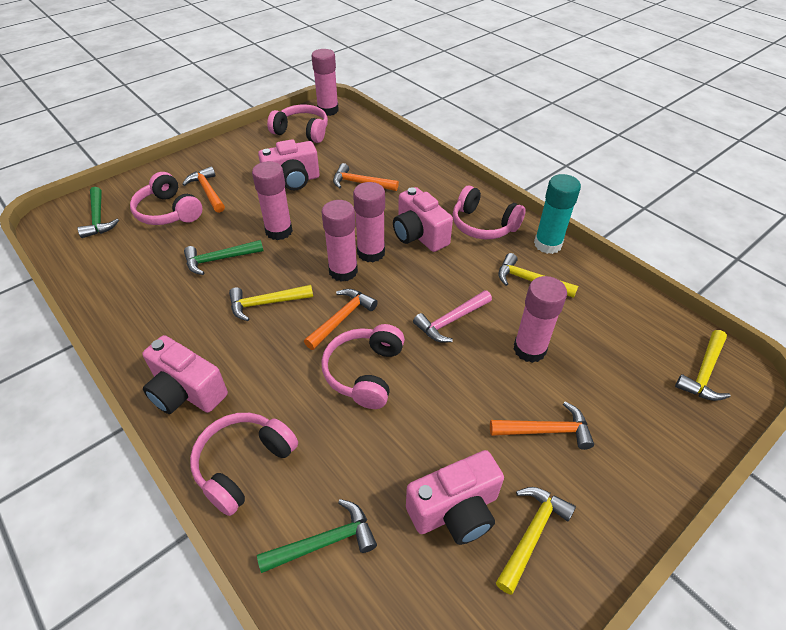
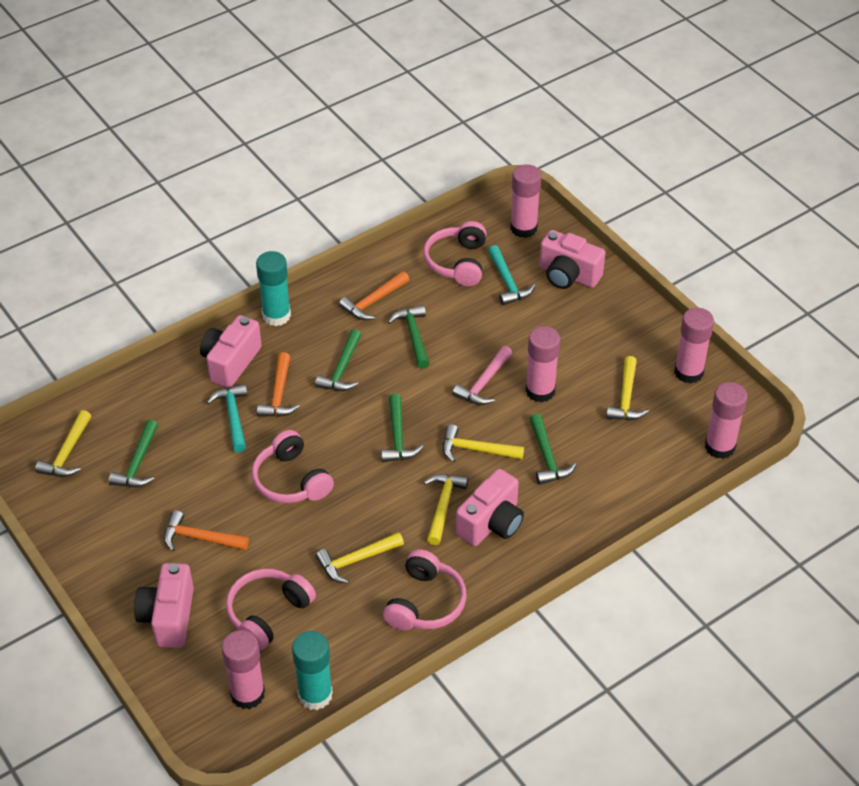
green hammer: 3 -> 5
orange hammer: 4 -> 3
pink headphones: 5 -> 4
turquoise glue stick: 1 -> 2
turquoise hammer: 0 -> 2
yellow hammer: 4 -> 5

